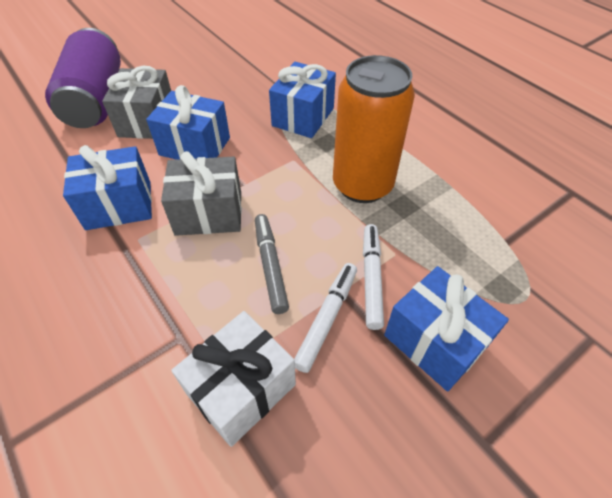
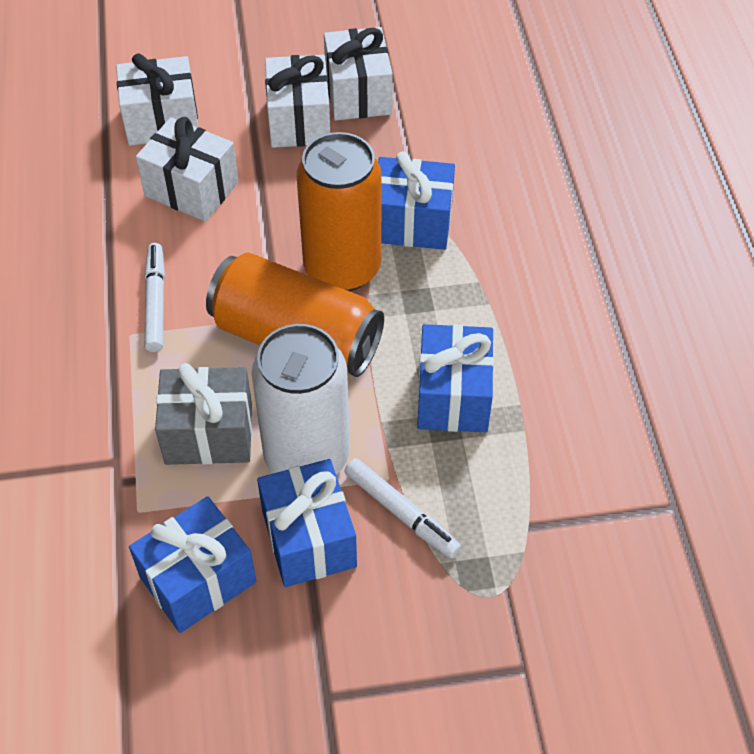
grey gift: 2 -> 1
grey marker: 1 -> 0
orange can: 1 -> 2
purple can: 1 -> 0
white can: 0 -> 1
white gift: 1 -> 4

